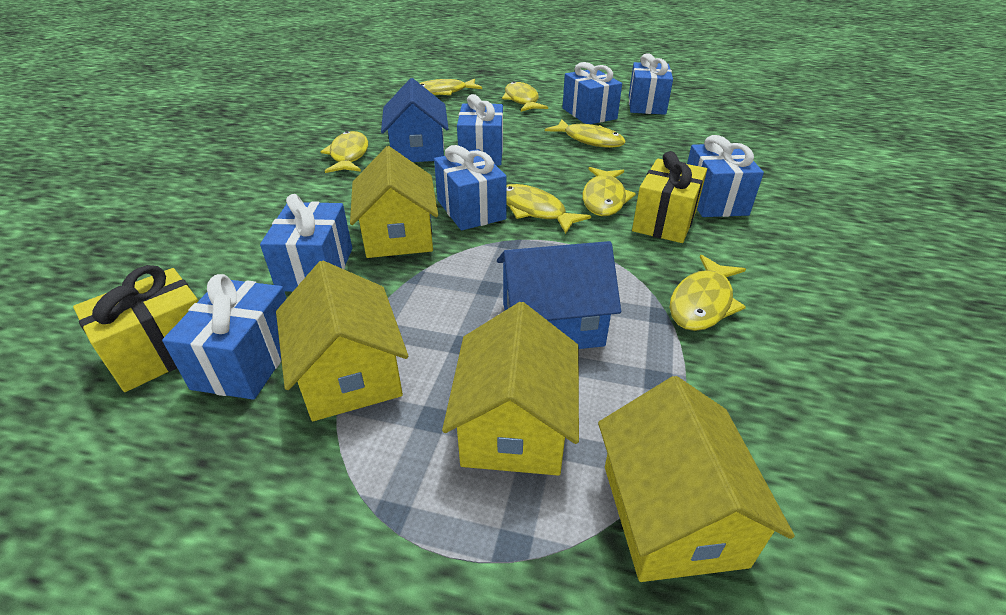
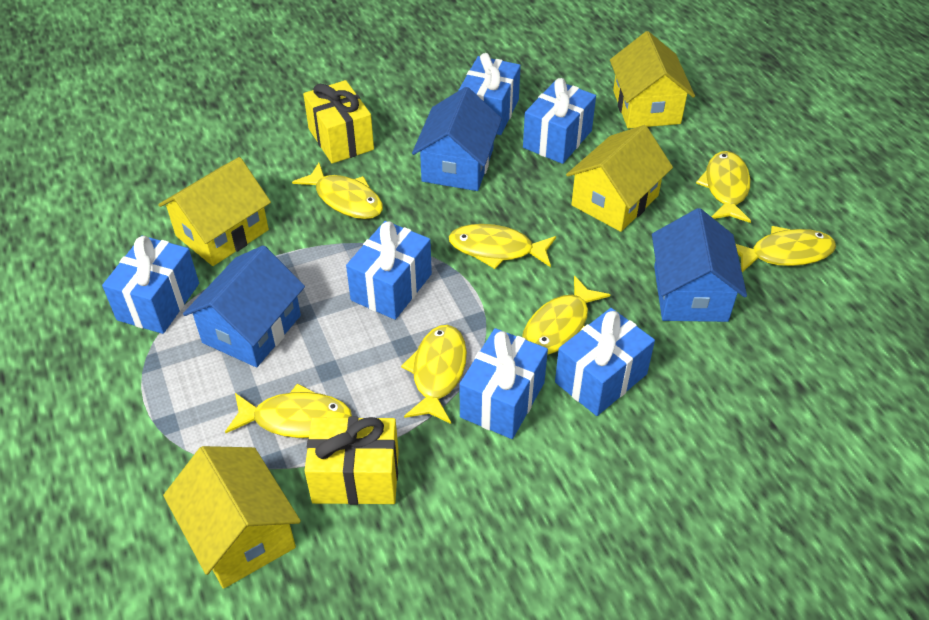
blue gift: 7 -> 6
blue house: 2 -> 3

